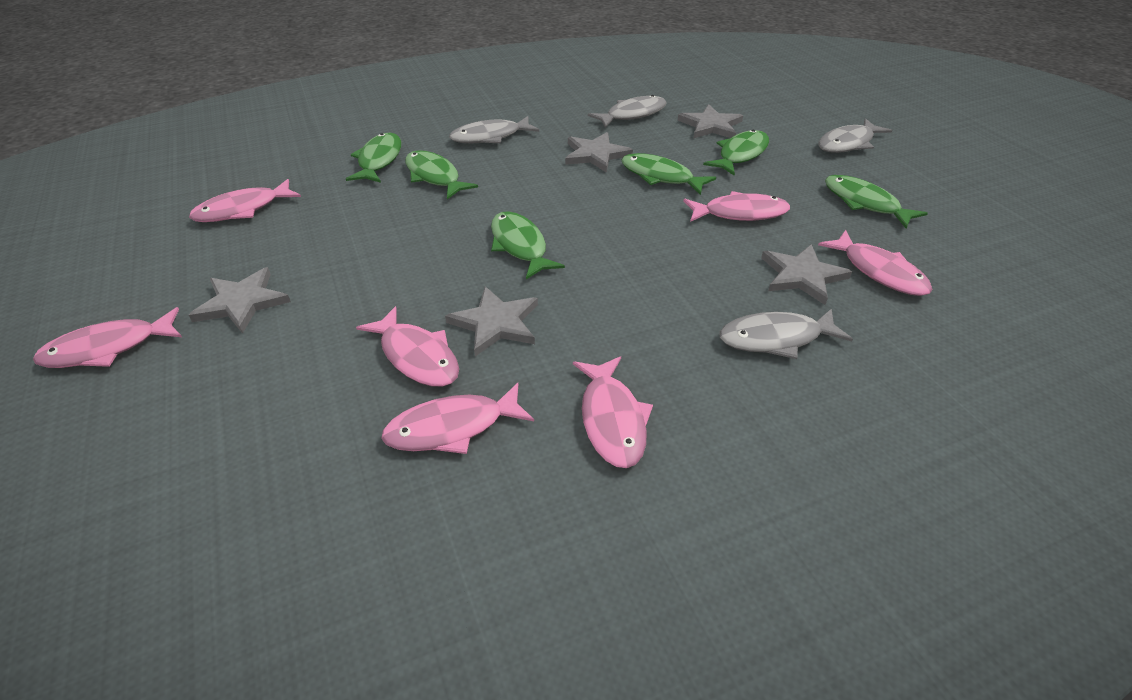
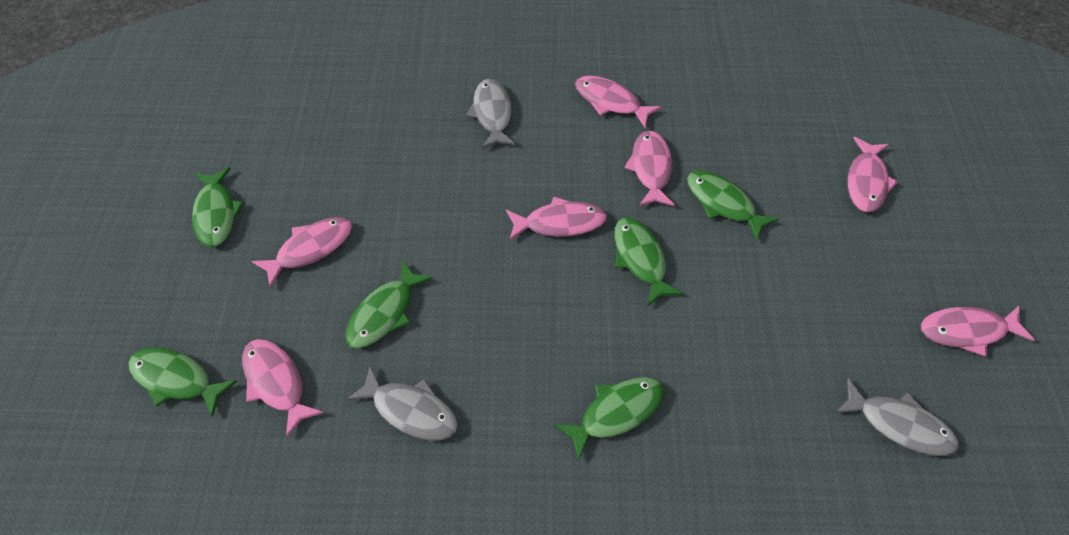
grey fish: 4 -> 3
grey star: 5 -> 0

